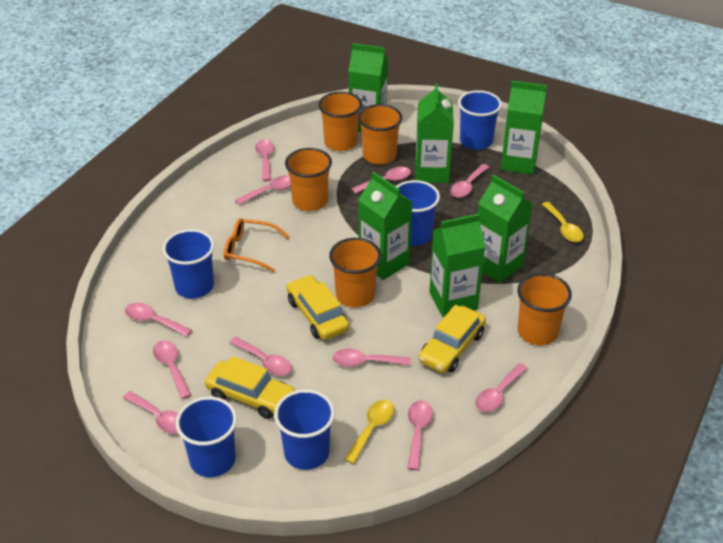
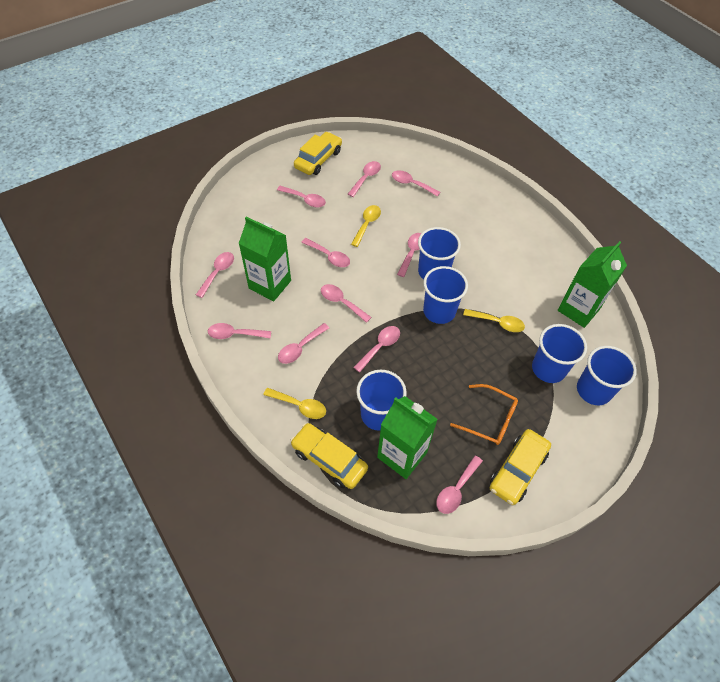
green carton: 6 -> 3
orange cup: 5 -> 0
yellow spoon: 2 -> 3

